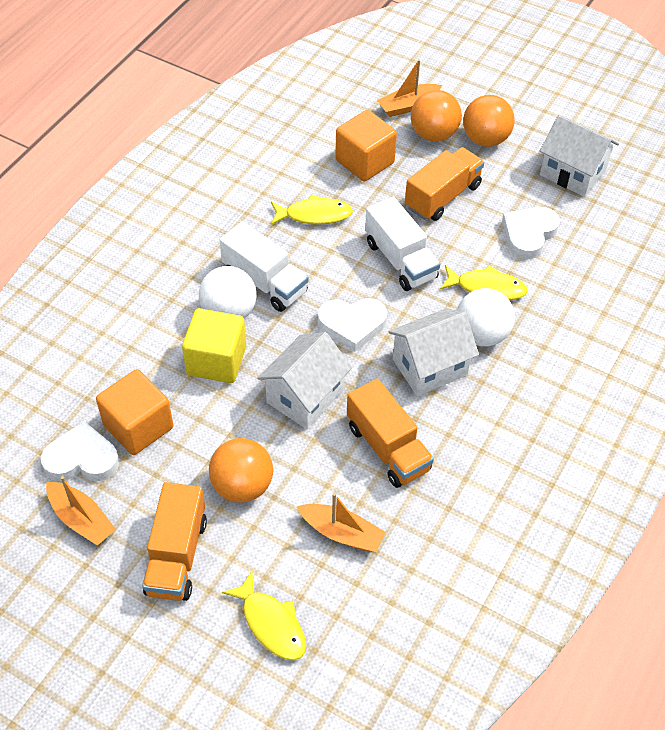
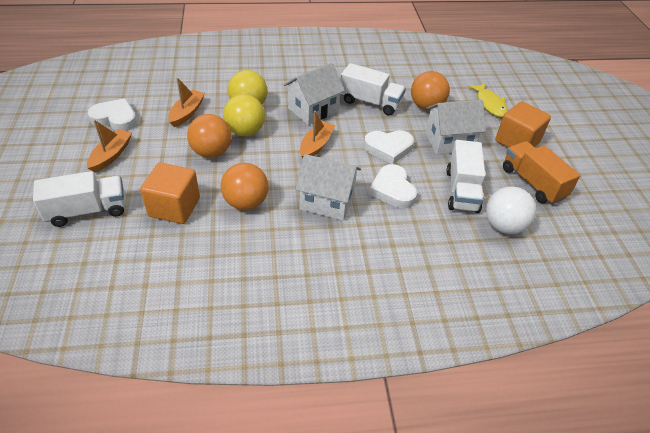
orange truck: 3 -> 1
white ball: 2 -> 1
white truck: 2 -> 3
yellow ball: 0 -> 2
yellow cube: 1 -> 0
yellow fish: 3 -> 1

